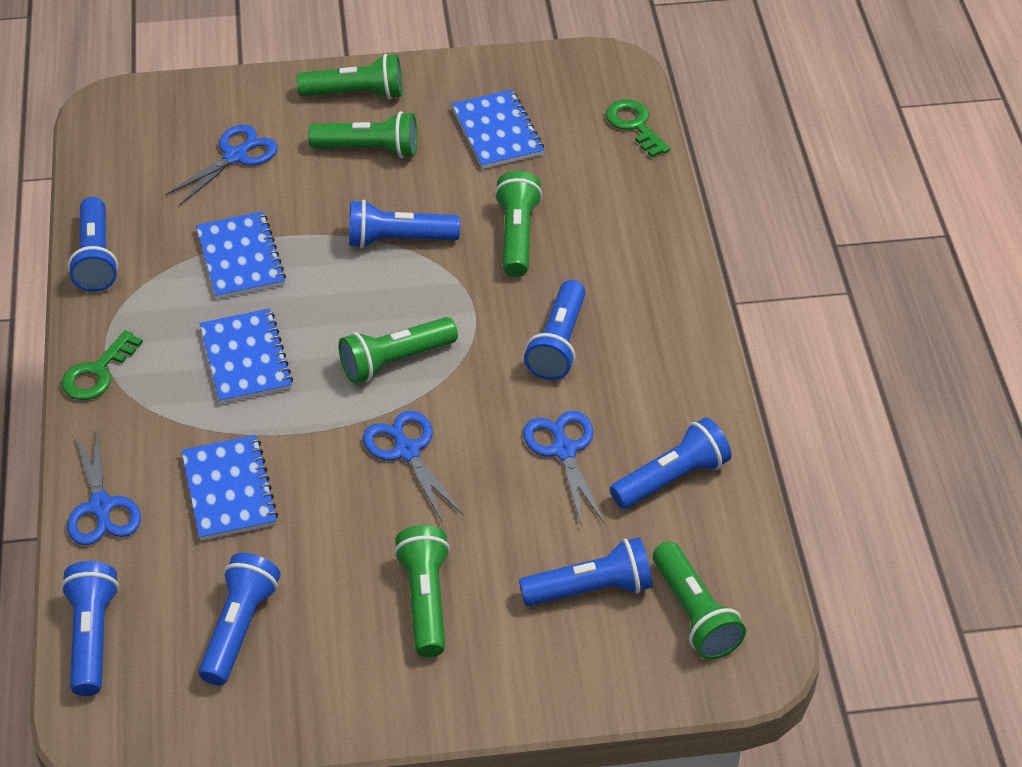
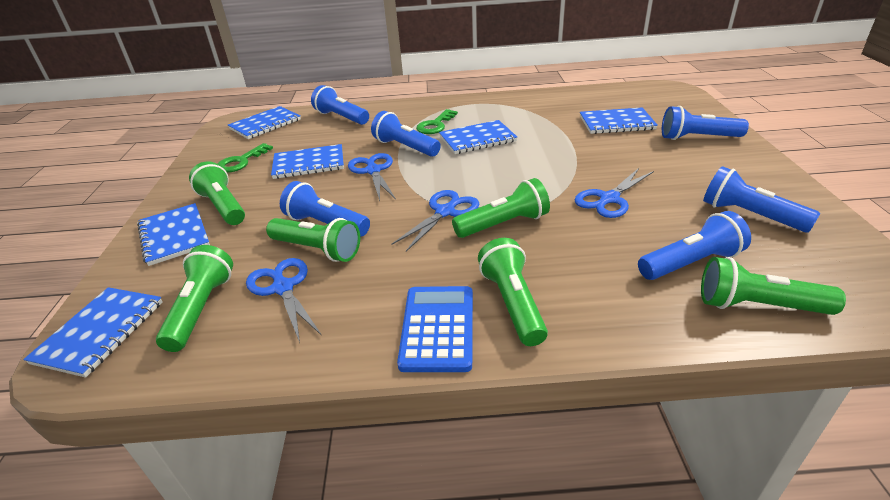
blue calculator: 0 -> 1
blue flashlight: 7 -> 6
blue notebook: 4 -> 6

